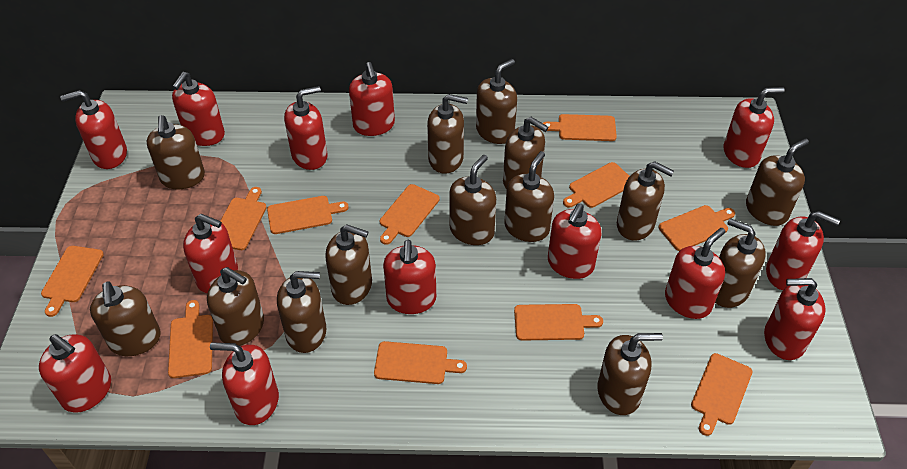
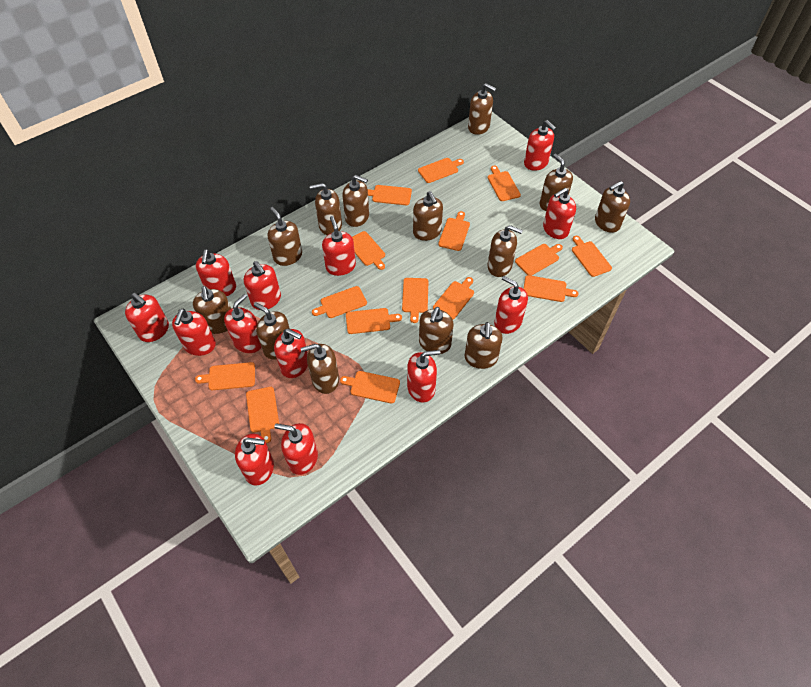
brown soap dispenser: 14 -> 13
orange cutting board: 11 -> 15

